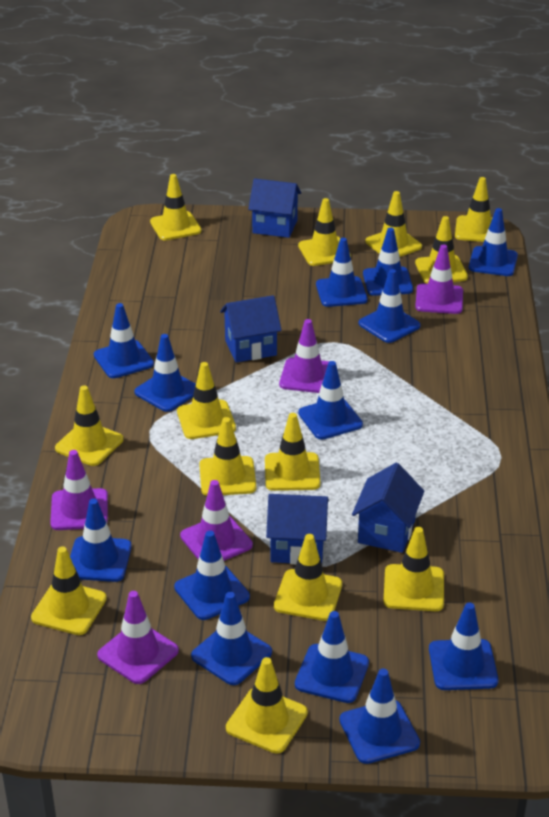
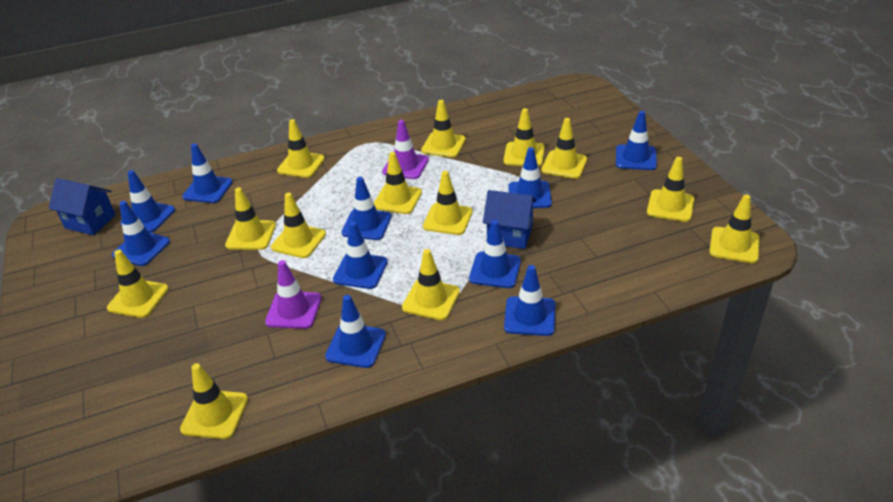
blue house: 4 -> 2
blue traffic cone: 13 -> 10
purple traffic cone: 5 -> 2

